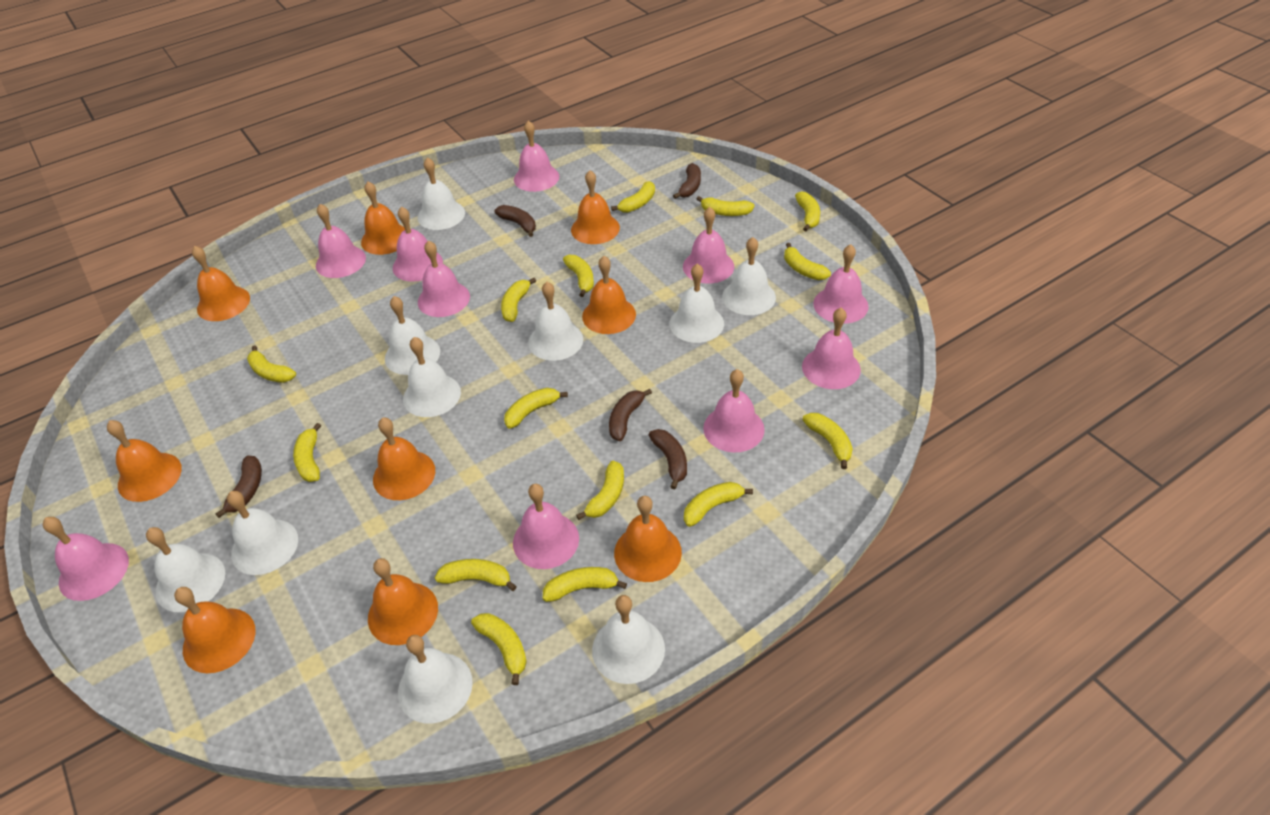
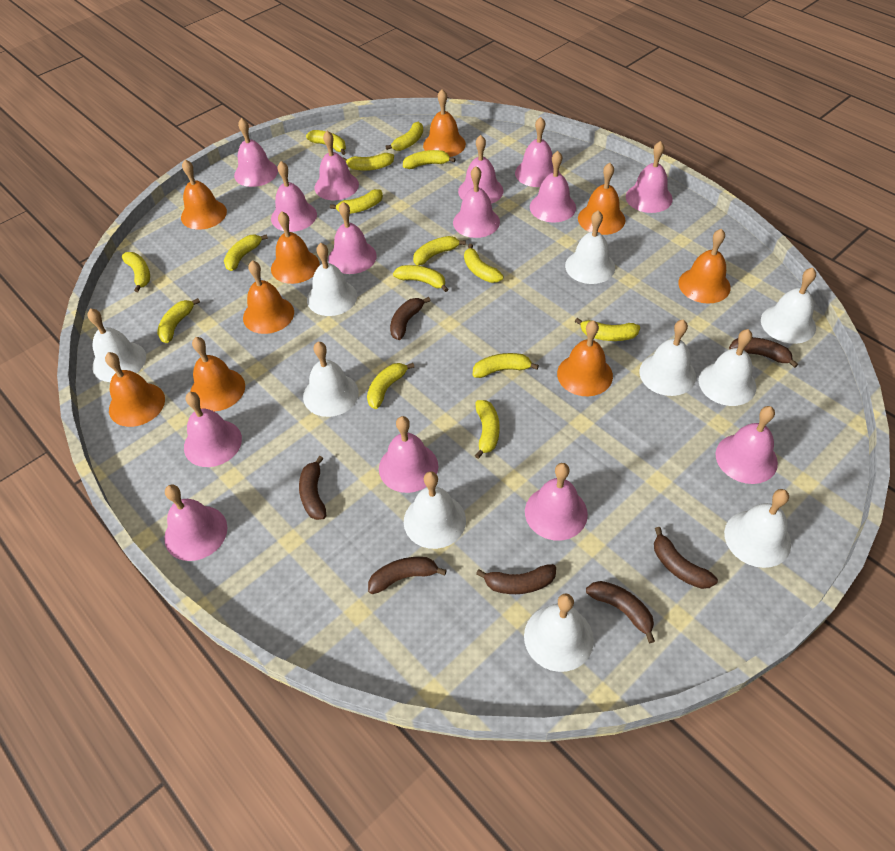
brown banana: 5 -> 7
pink bell: 10 -> 14

